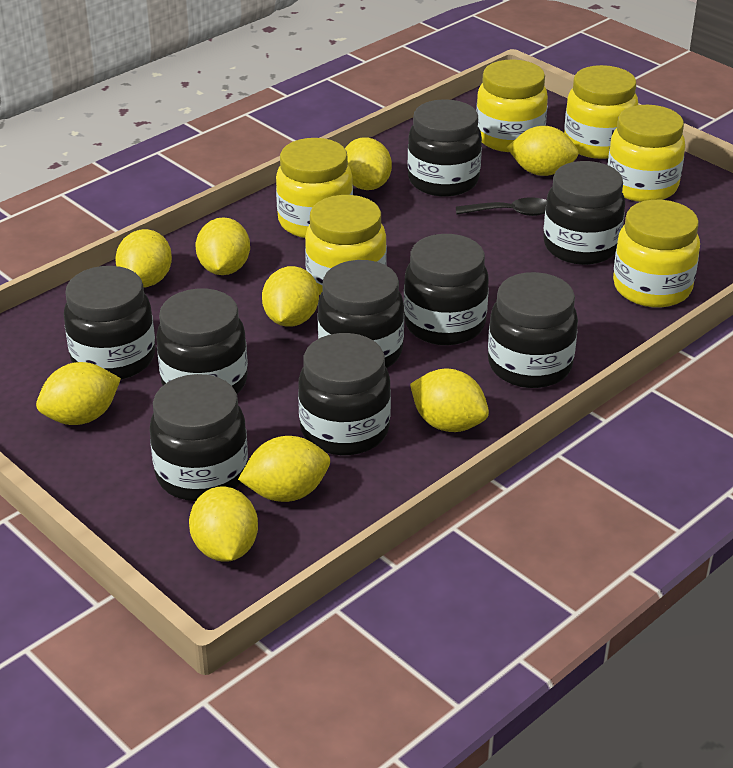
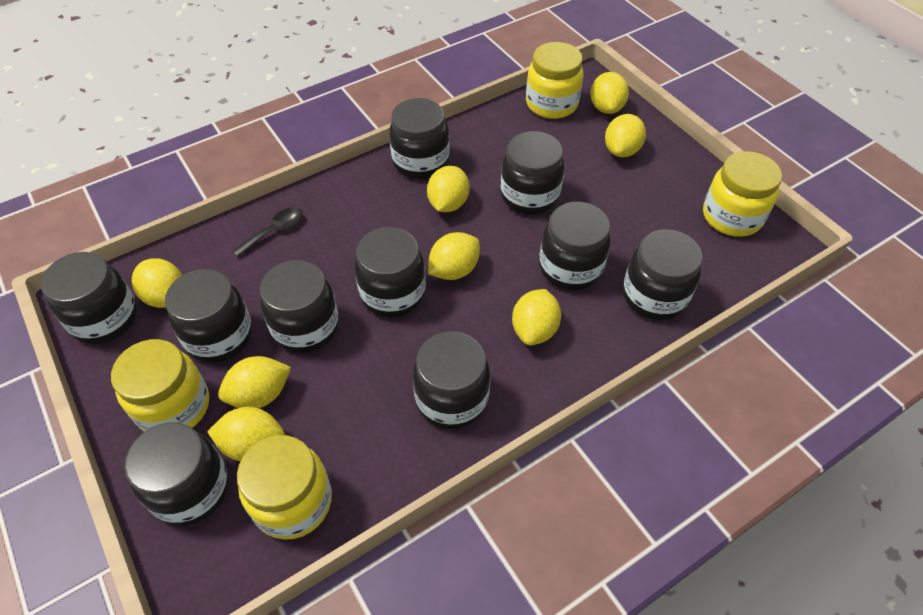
black jar: 9 -> 10
yellow jar: 6 -> 4
yellow lemon: 9 -> 8

